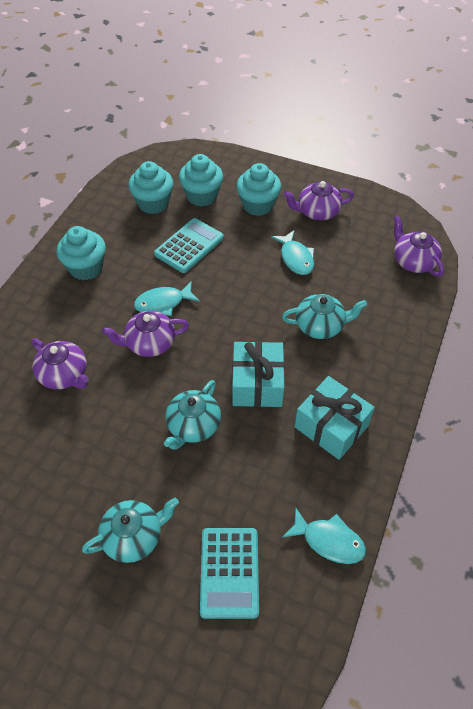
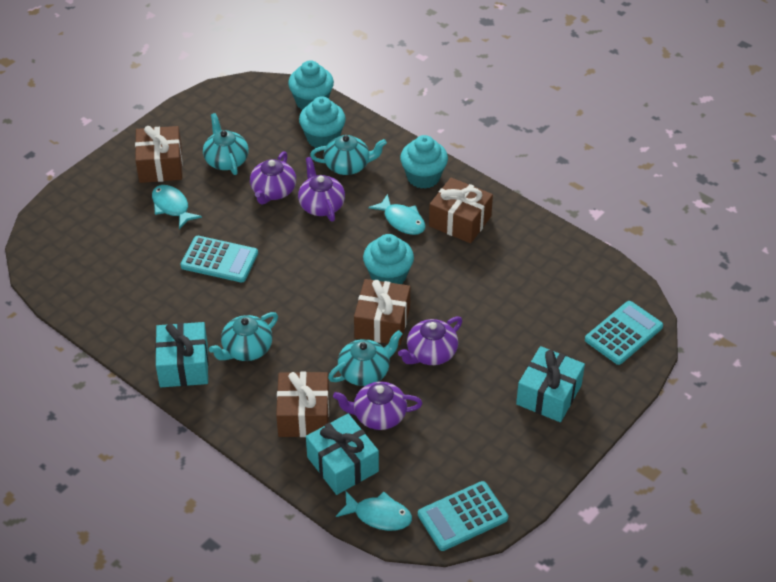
brown gift: 0 -> 4
turquoise calculator: 2 -> 3
turquoise gift: 2 -> 3
turquoise teapot: 3 -> 4

